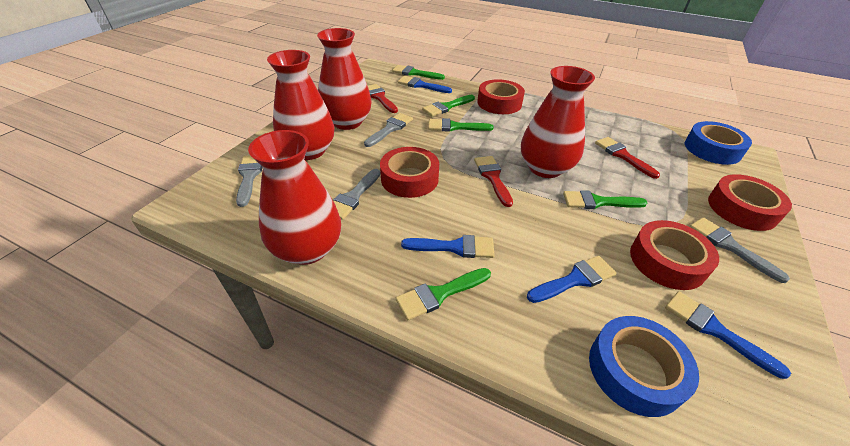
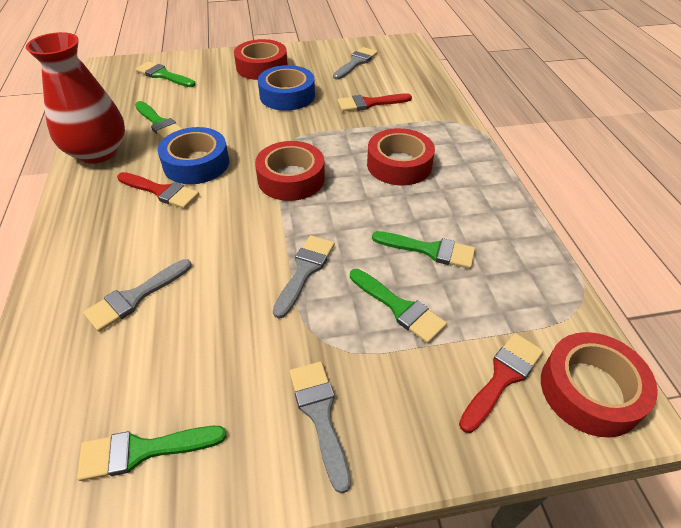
blue brush: 4 -> 0
red vase: 4 -> 1

